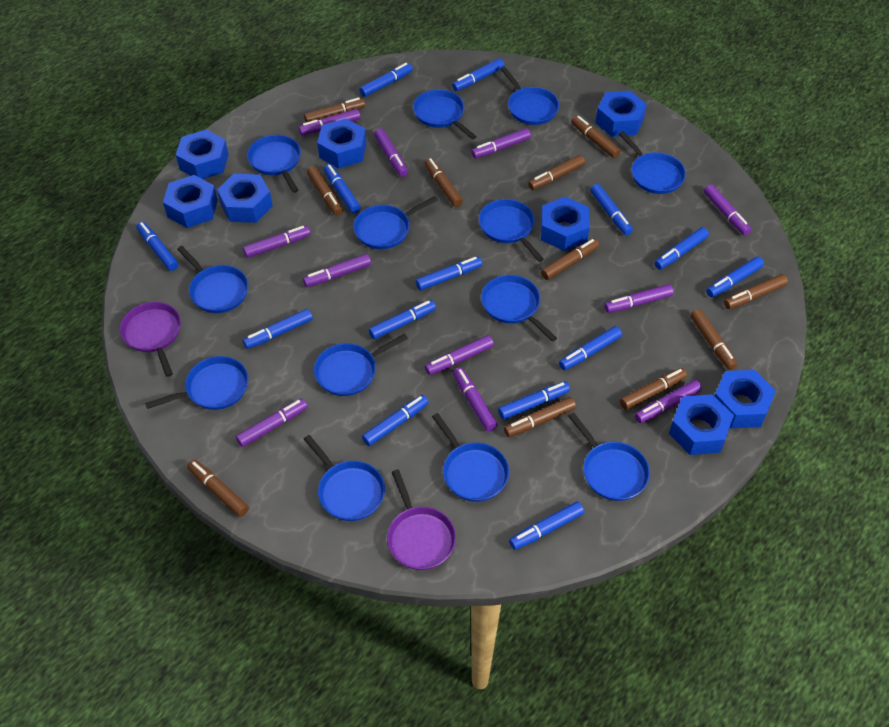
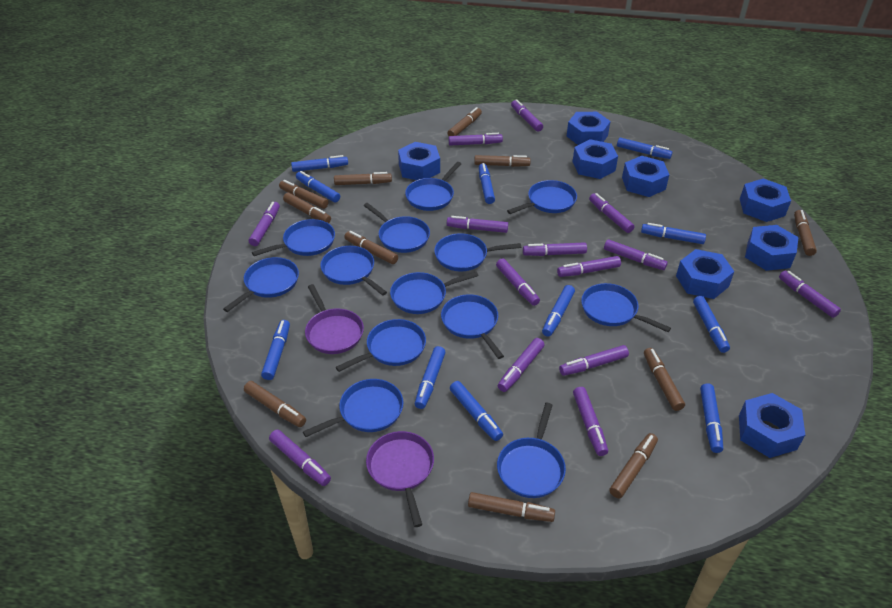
blue marker: 14 -> 11
purple marker: 11 -> 14

